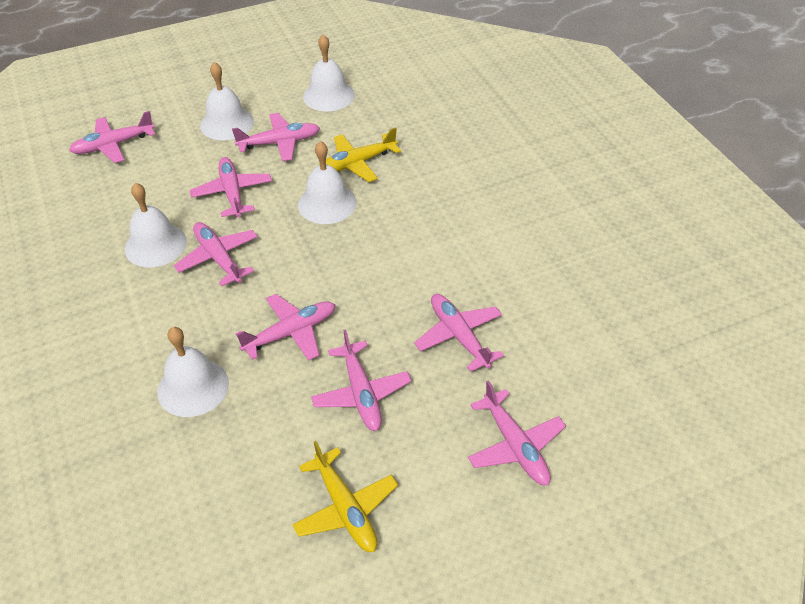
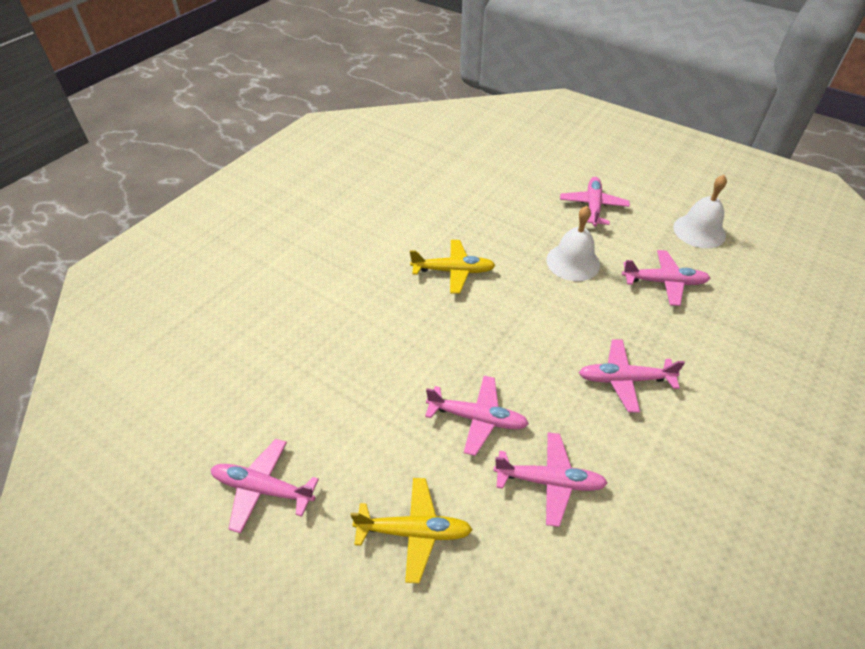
pink plane: 8 -> 6
white bell: 5 -> 2

